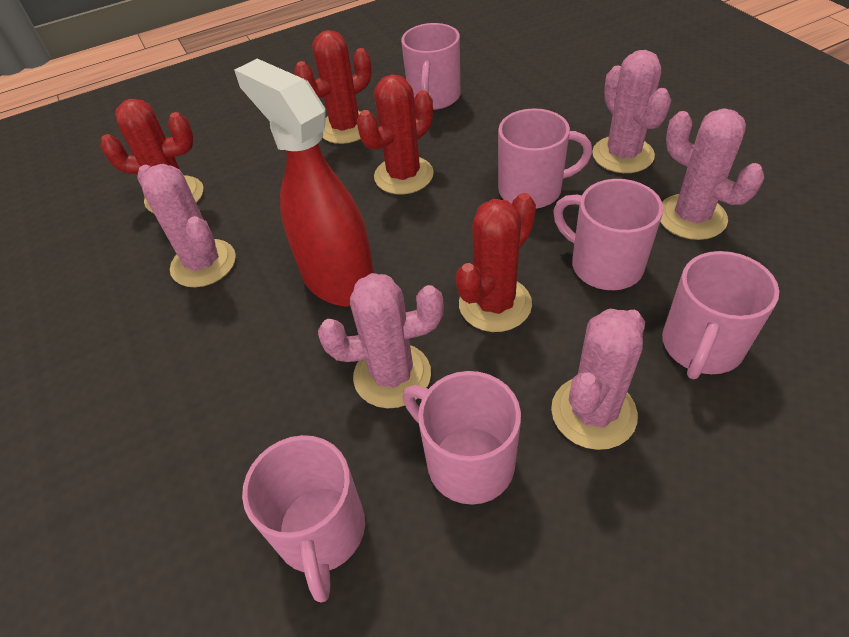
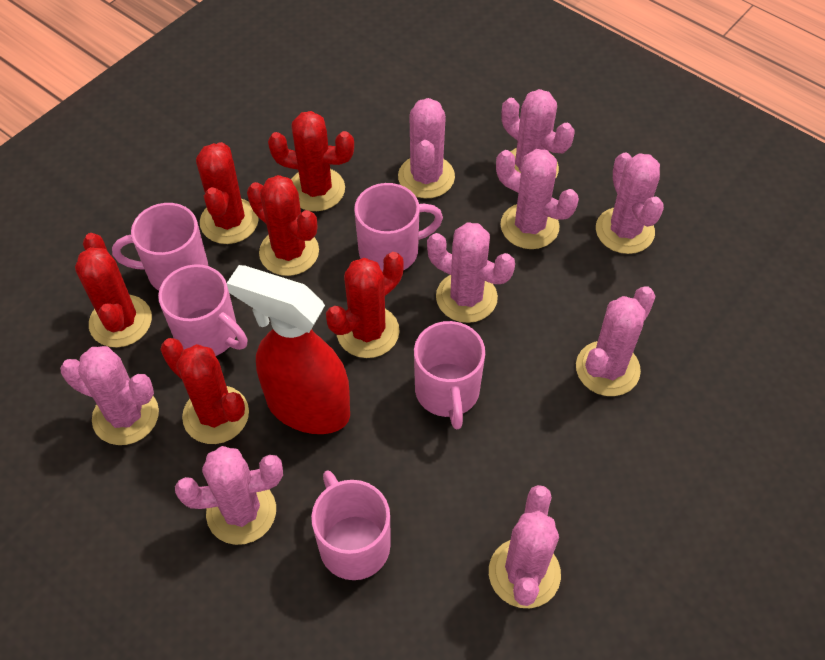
pink cactus: 5 -> 9
pink mug: 6 -> 5
red cactus: 4 -> 6

